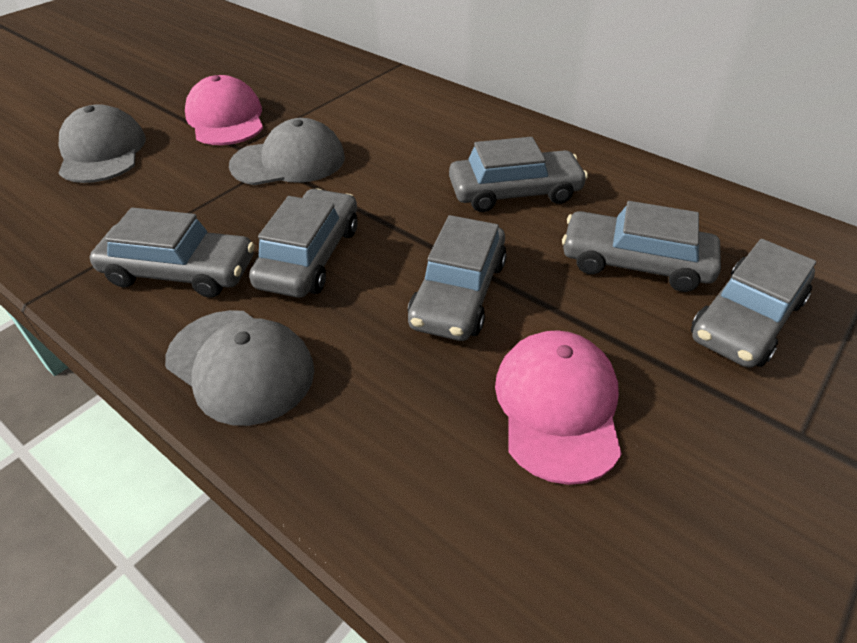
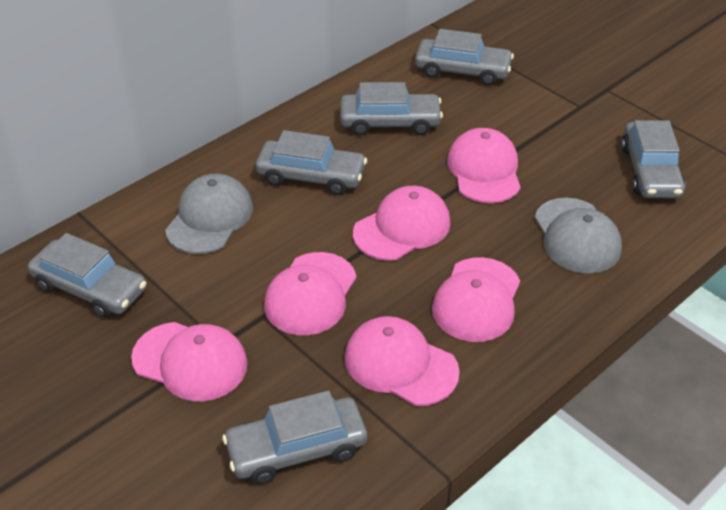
grey cap: 3 -> 2
pink cap: 2 -> 6

